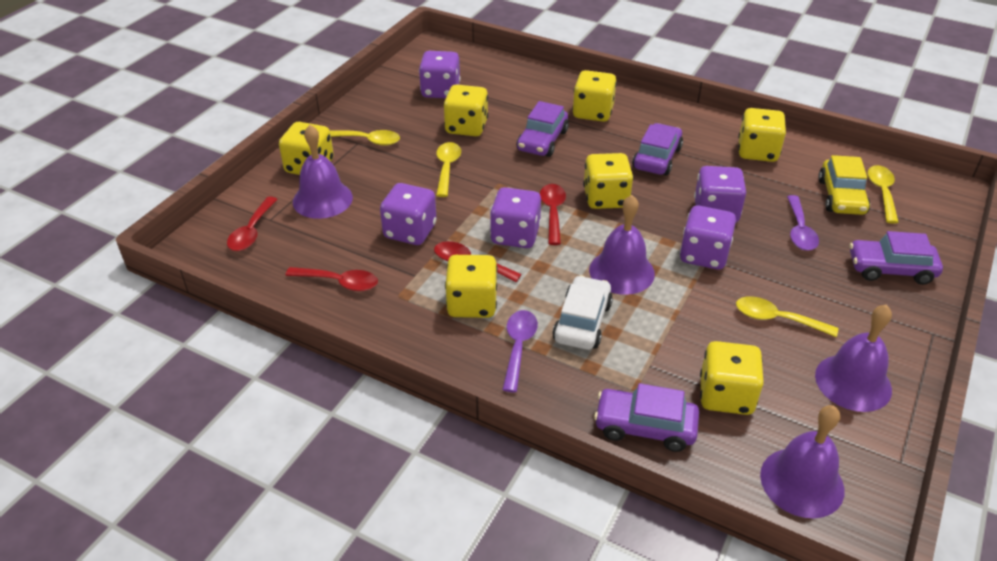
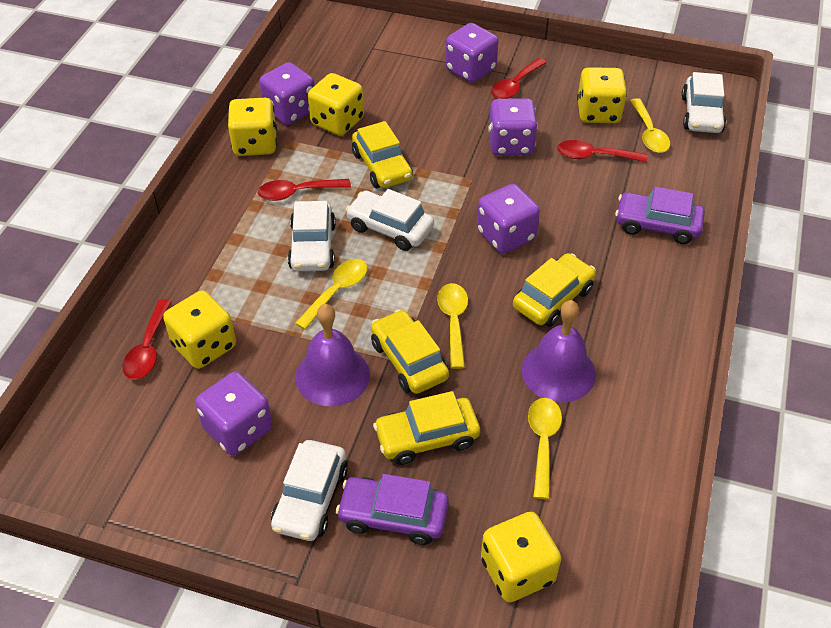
purple bell: 4 -> 2
purple car: 4 -> 2
purple spoon: 2 -> 0
white car: 1 -> 4
yellow car: 1 -> 4
yellow dice: 7 -> 5

